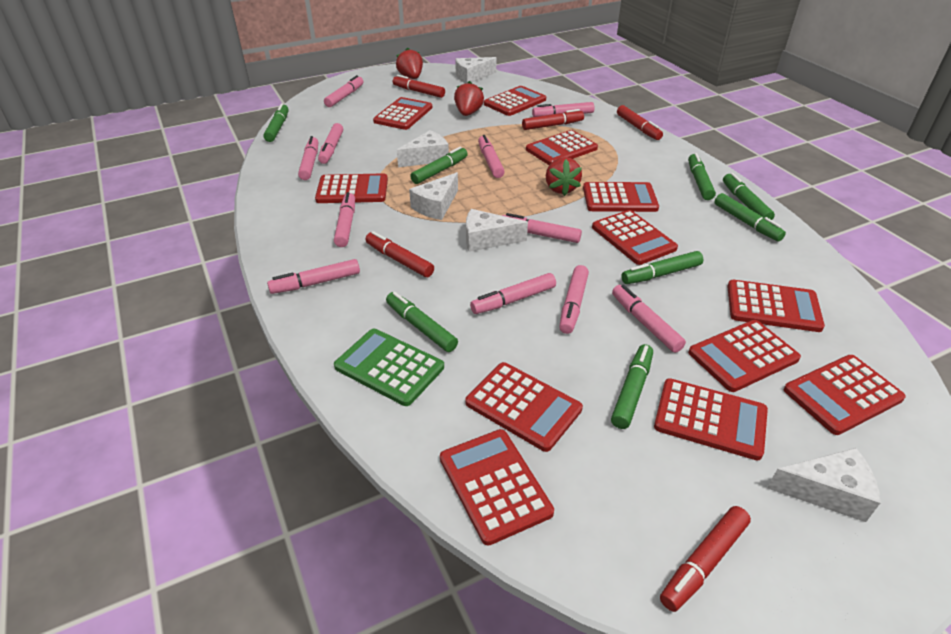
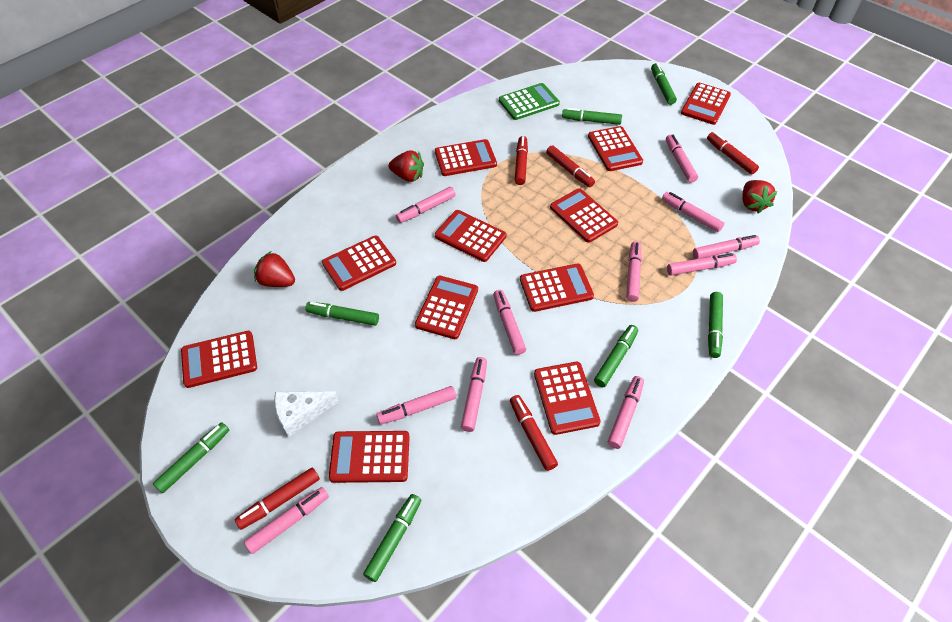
green marker: 8 -> 7
red calculator: 12 -> 11
white cheese: 5 -> 1

